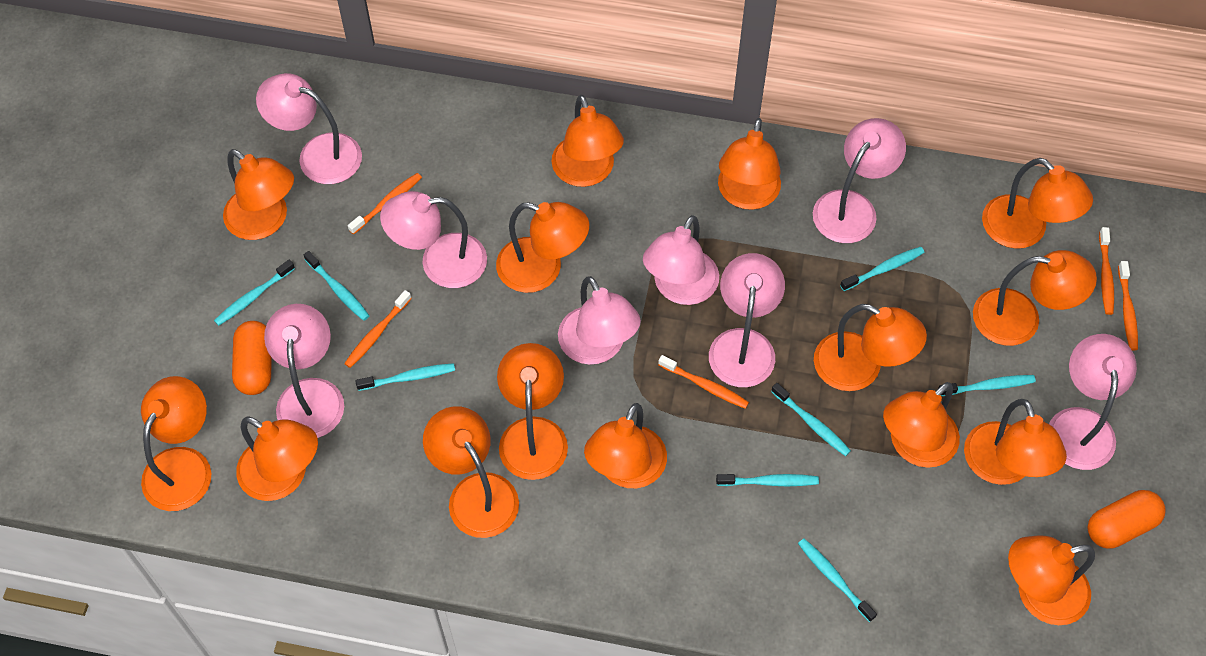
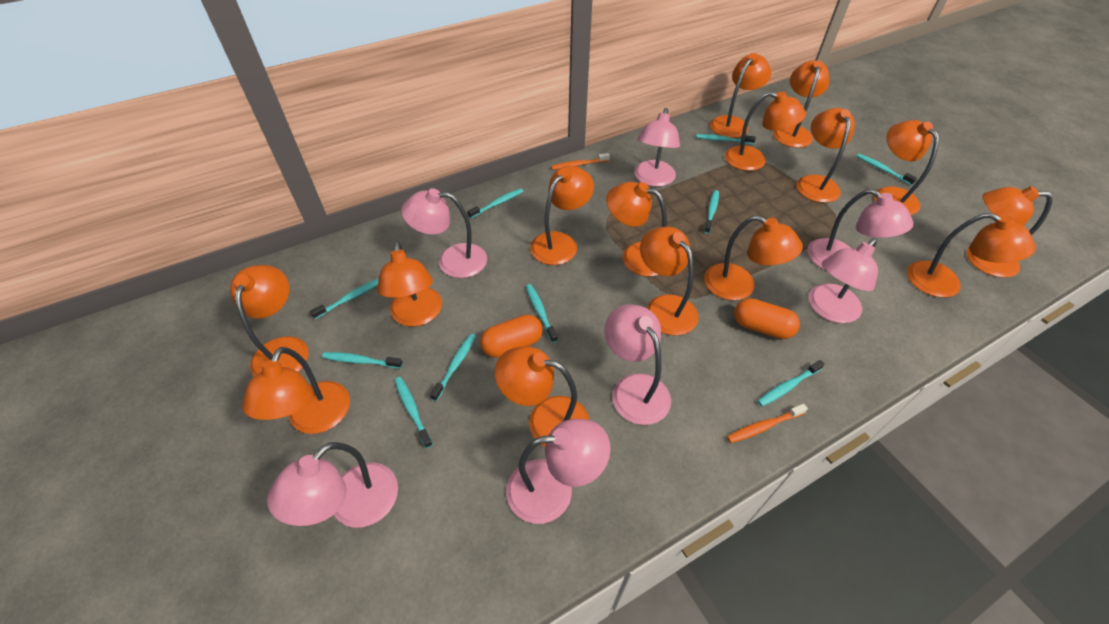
orange toothbrush: 5 -> 2
pink lamp: 8 -> 7
turquoise toothbrush: 8 -> 10

